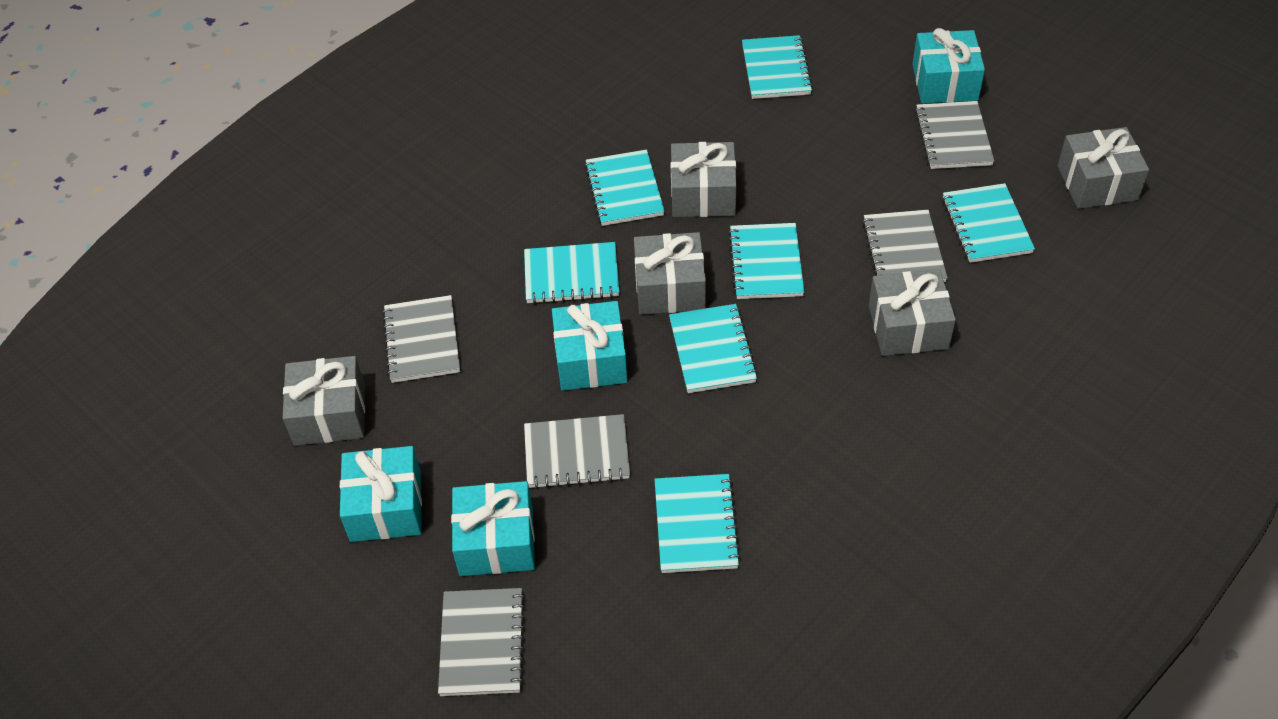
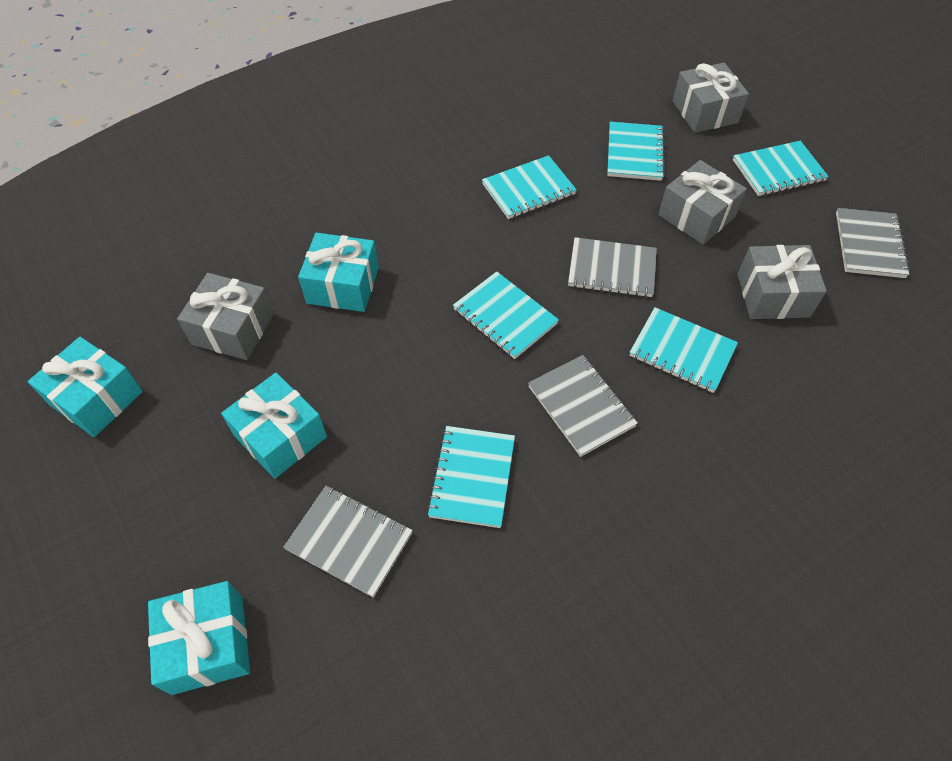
grey gift: 5 -> 4
grey notebook: 5 -> 4
turquoise notebook: 7 -> 6

